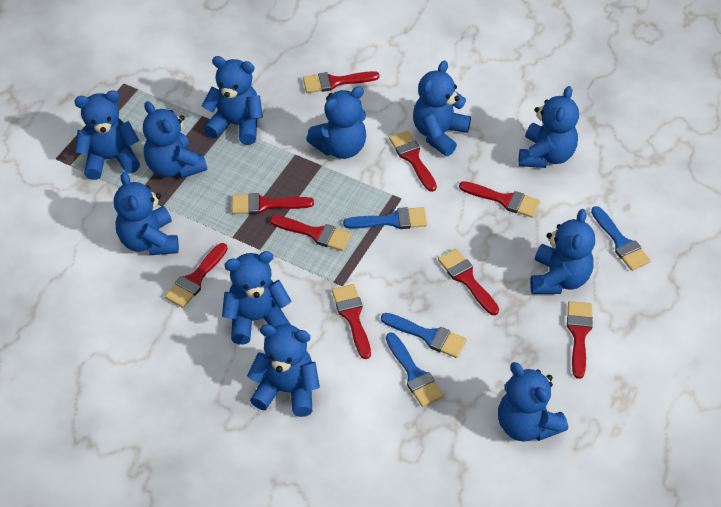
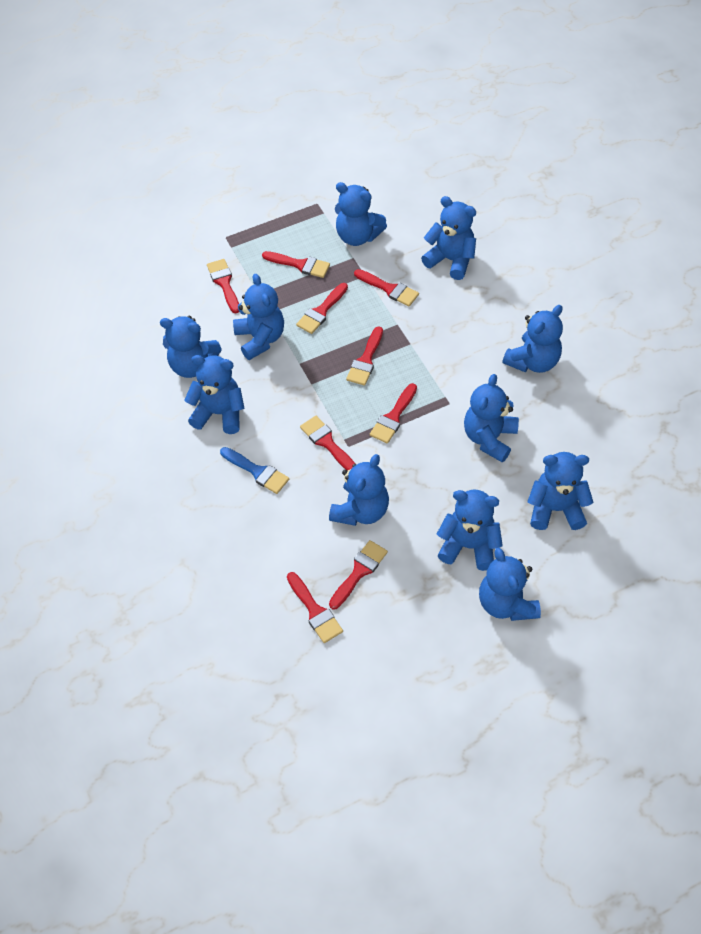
blue brush: 4 -> 1

